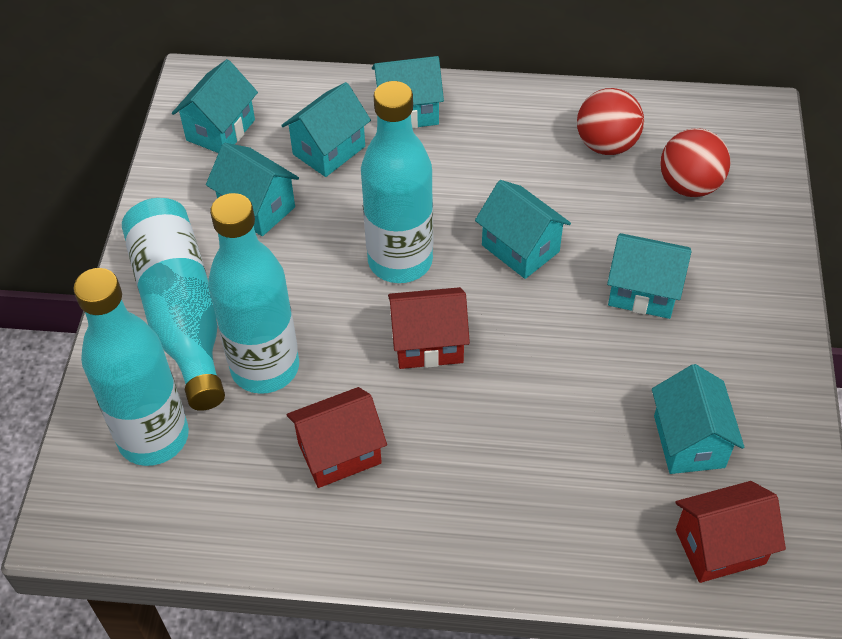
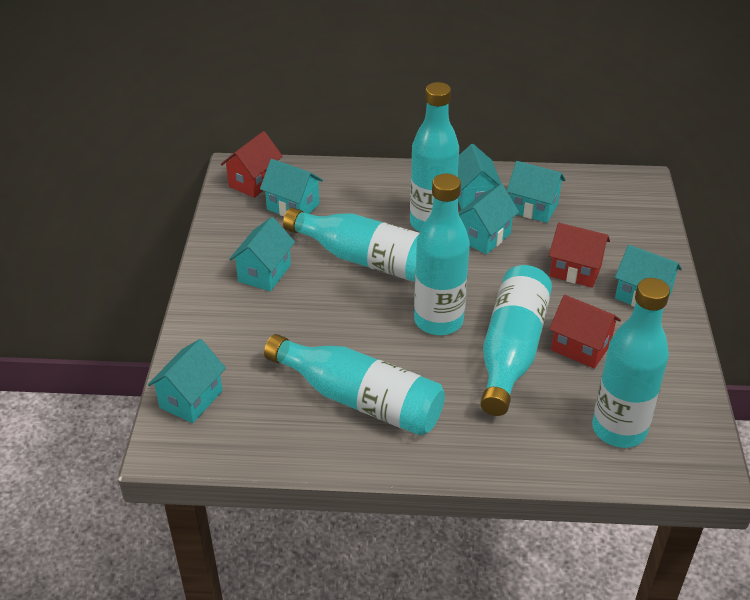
red ball: 2 -> 0
turquoise bottle: 4 -> 6

